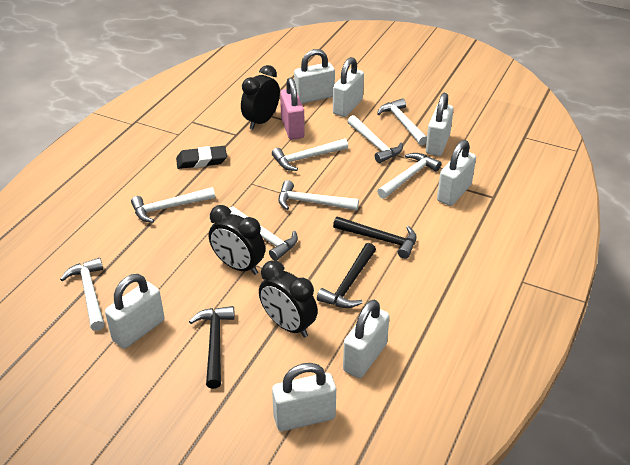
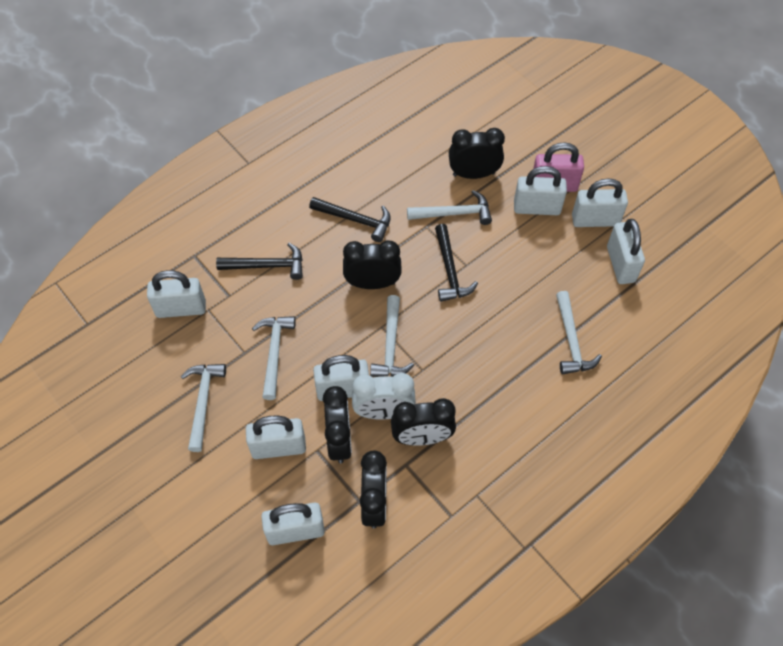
black clock: 3 -> 5
black eraser: 1 -> 0
white clock: 0 -> 1
white hammer: 8 -> 5

